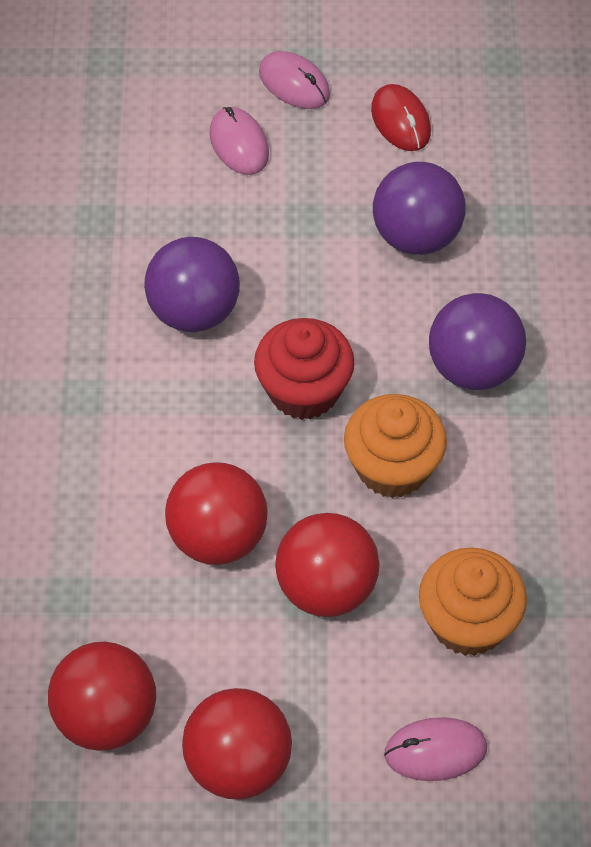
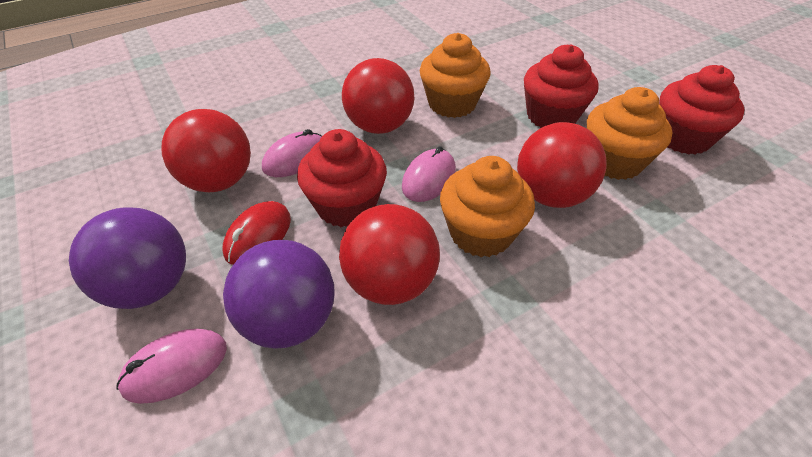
orange cupcake: 2 -> 3
purple ball: 3 -> 2
red cupcake: 1 -> 3

